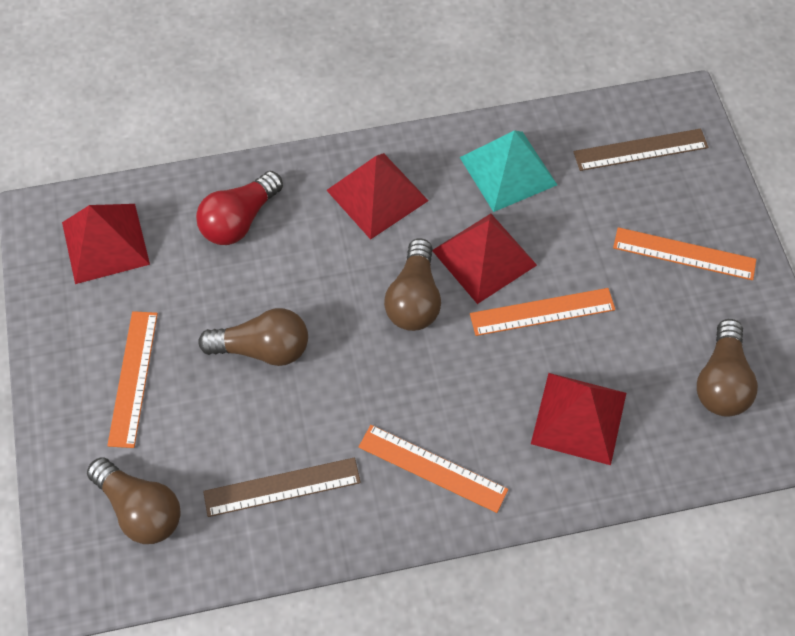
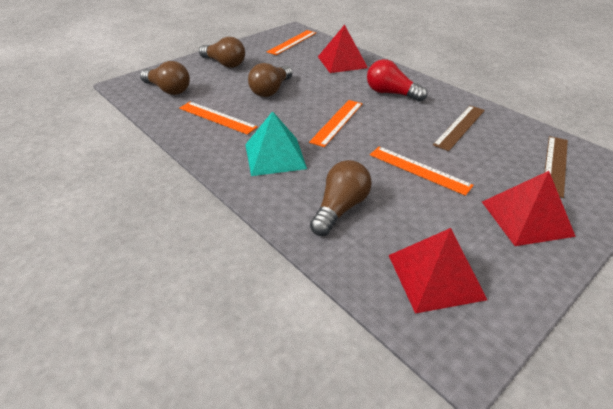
red pyramid: 4 -> 3

